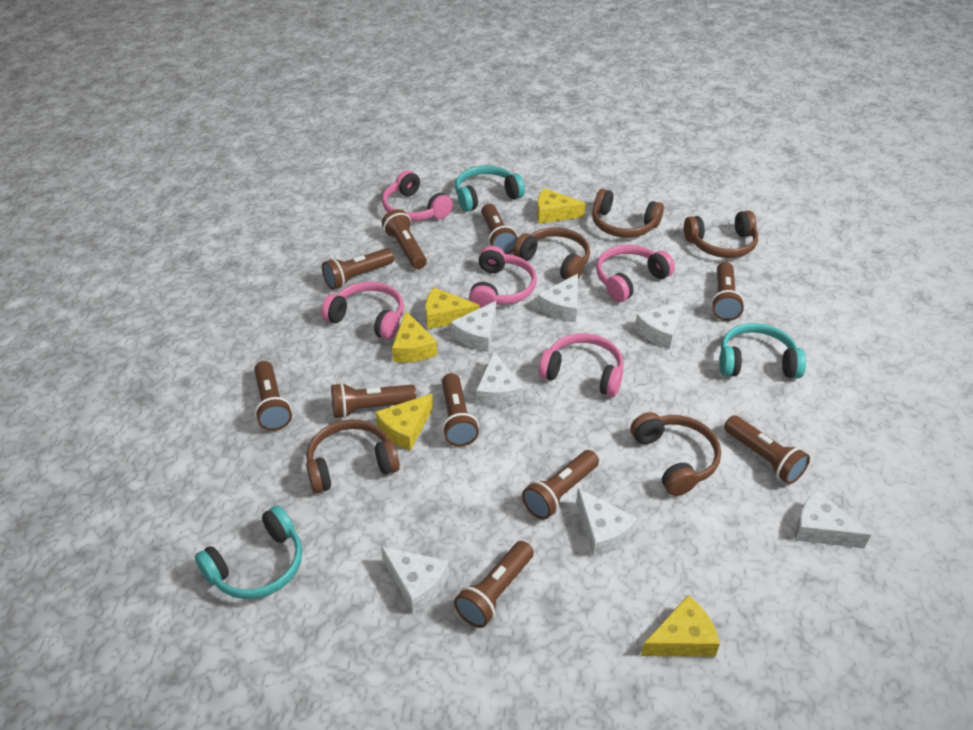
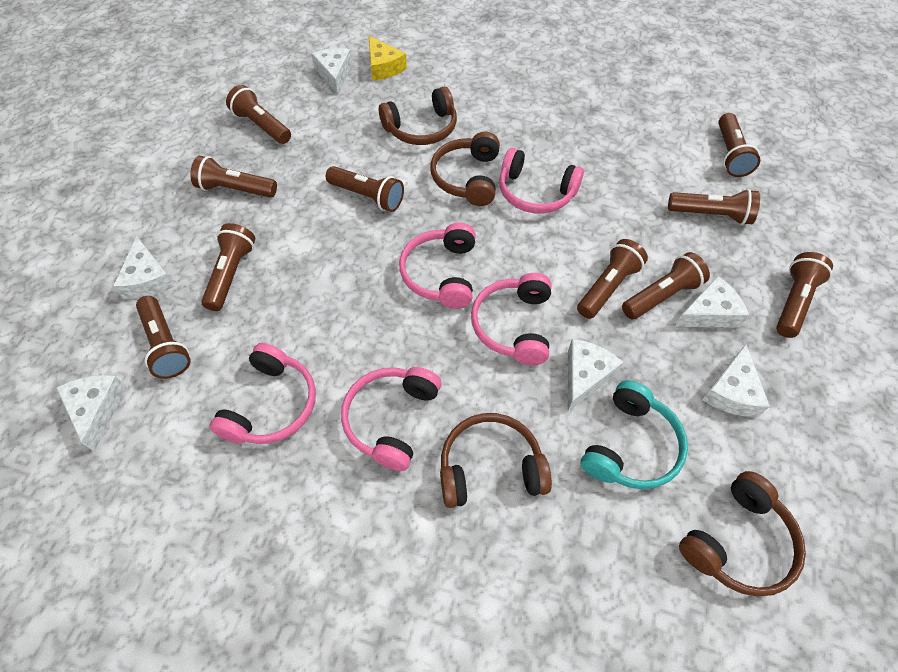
brown headphones: 5 -> 4
turquoise headphones: 3 -> 1
white cheese: 7 -> 6
yellow cheese: 5 -> 1

